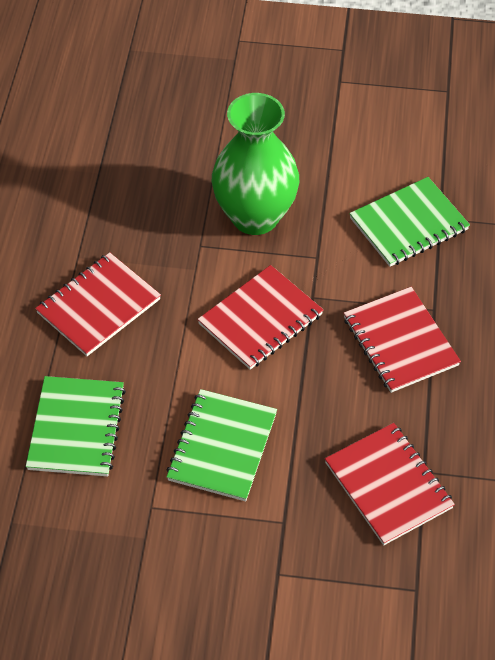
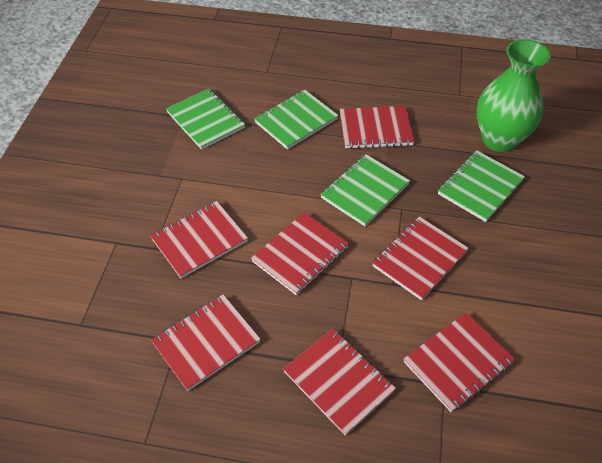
green notebook: 3 -> 4
red notebook: 4 -> 7

